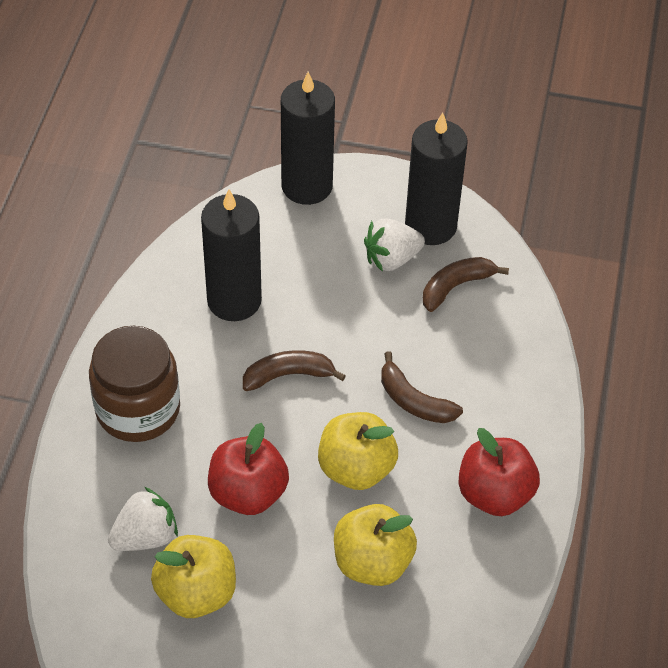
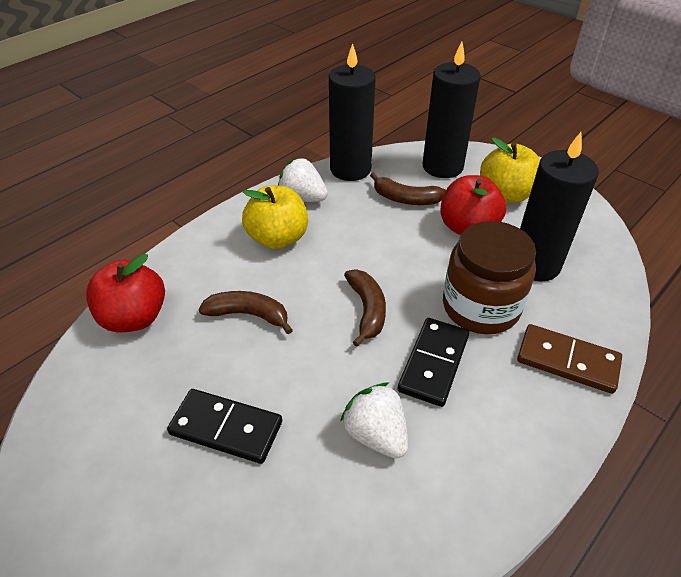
black domino: 0 -> 2
brown domino: 0 -> 1
yellow apple: 3 -> 2

